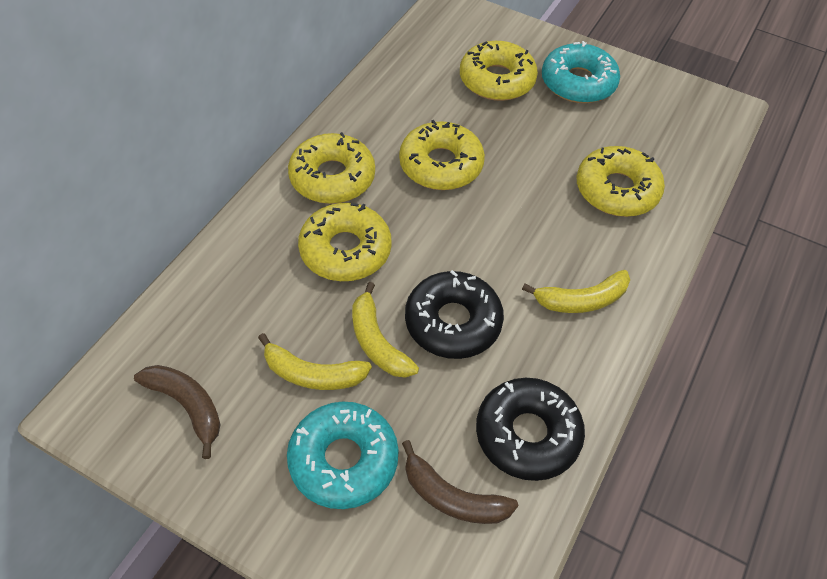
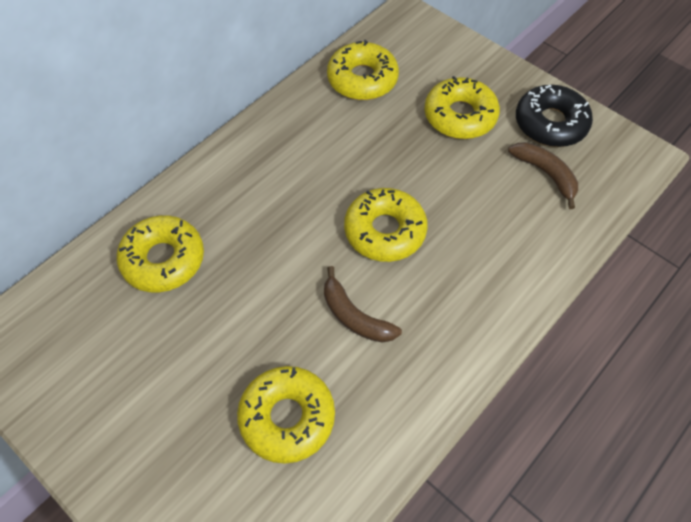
black donut: 2 -> 1
turquoise donut: 2 -> 0
yellow banana: 3 -> 0

